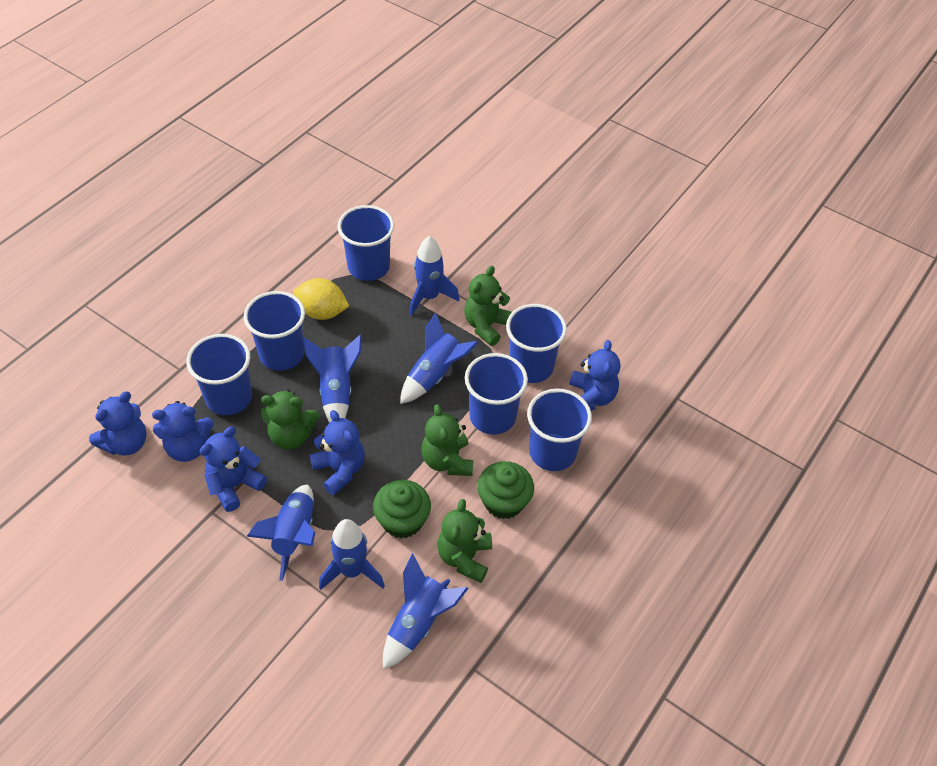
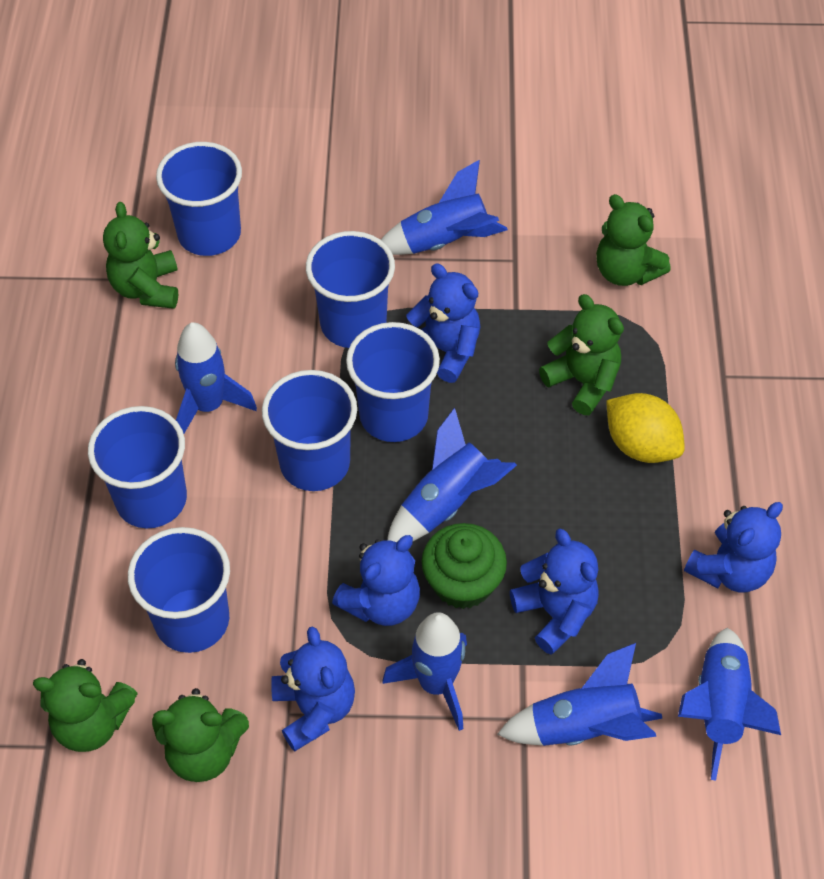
green cupcake: 2 -> 1
green teddy bear: 4 -> 5

